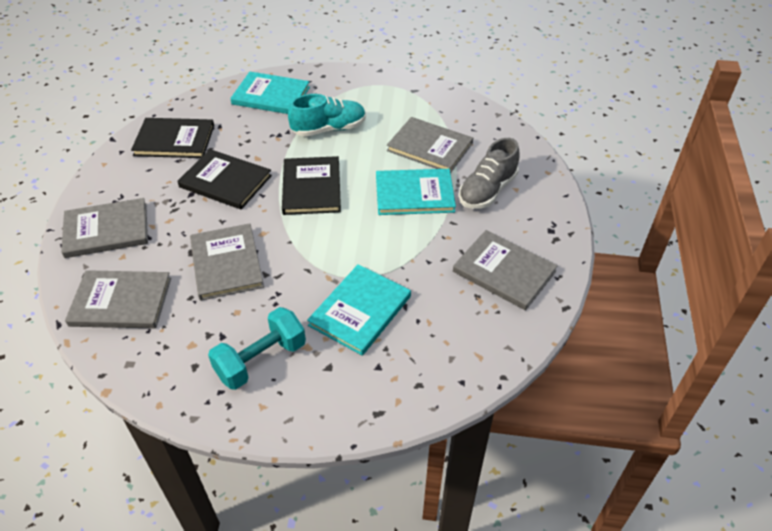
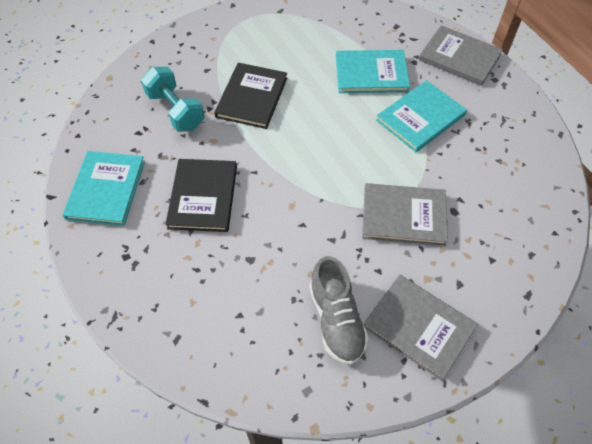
black book: 3 -> 2
grey book: 5 -> 3
turquoise shoe: 1 -> 0

